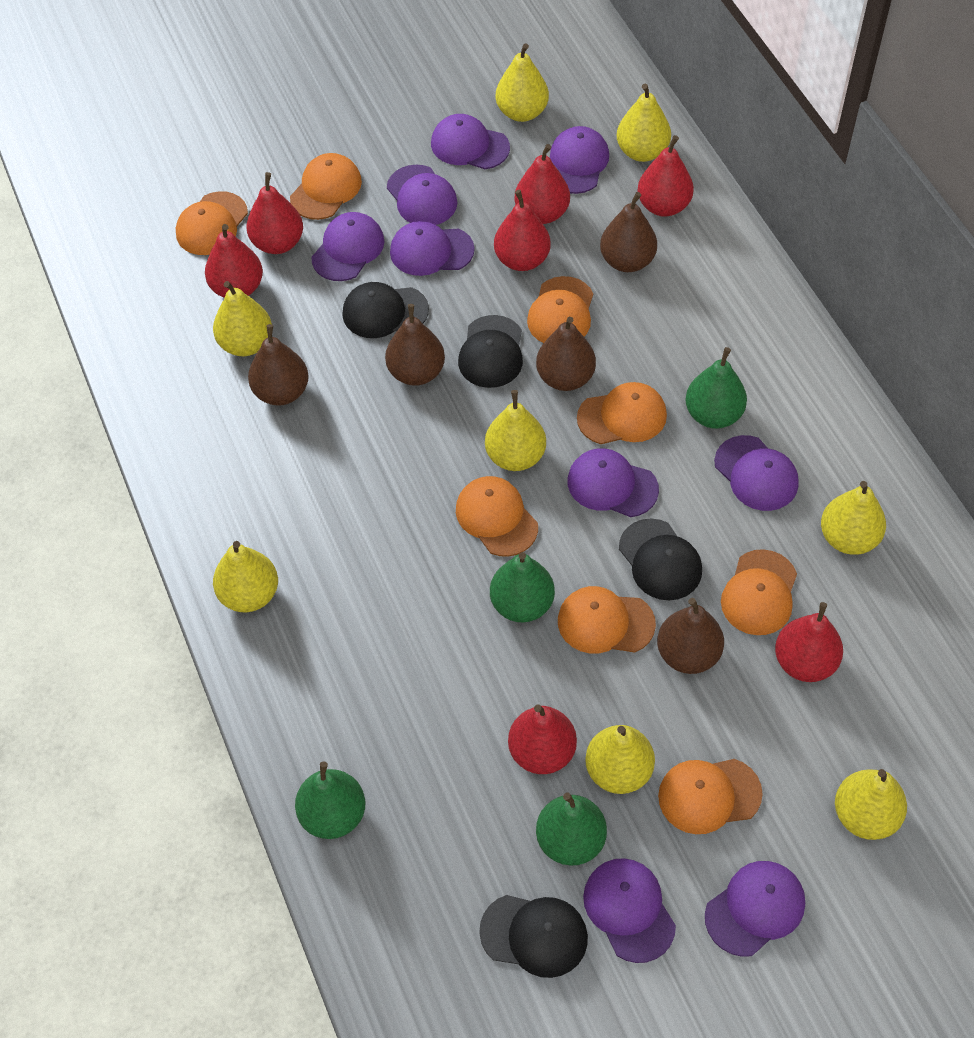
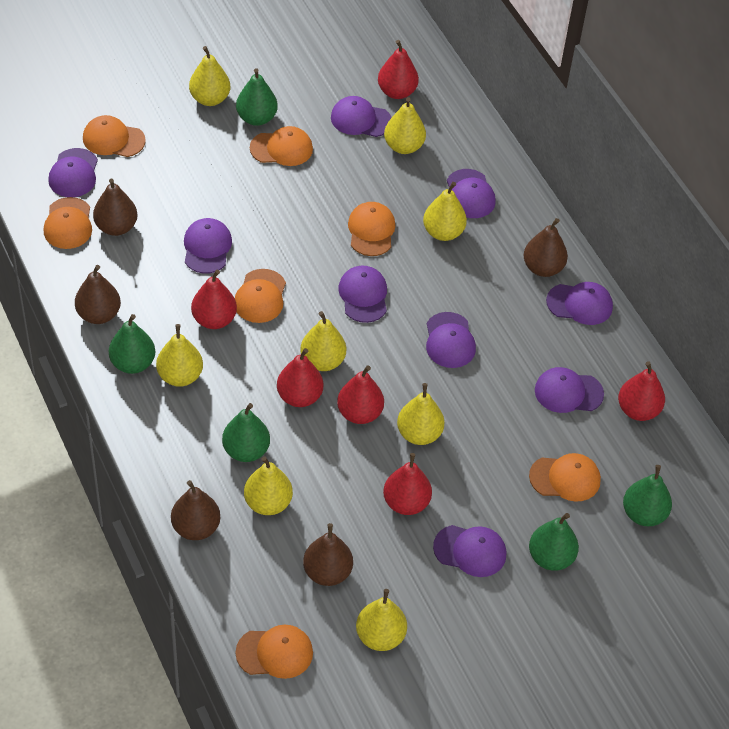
black cap: 4 -> 0
green pear: 4 -> 5
orange cap: 8 -> 7
red pear: 7 -> 6

